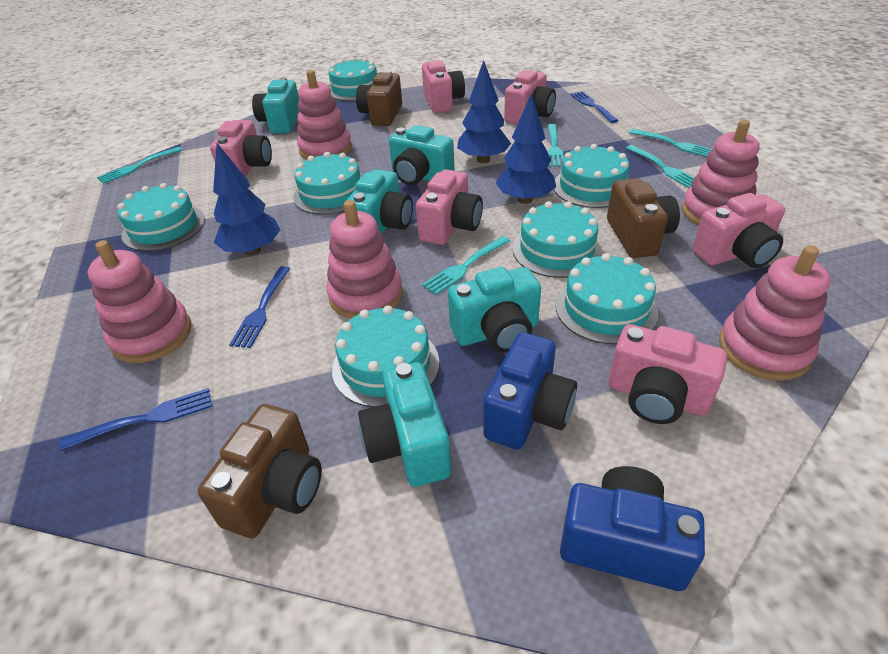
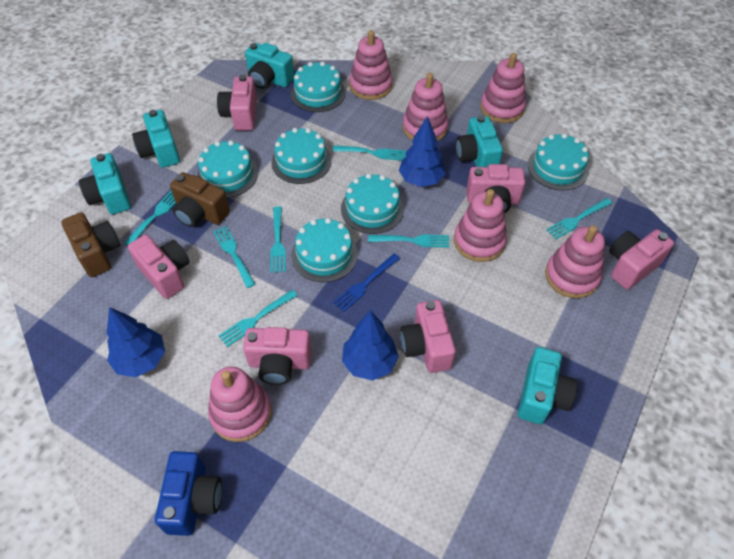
blue camera: 2 -> 1
blue fork: 3 -> 1
brown camera: 3 -> 2
pink stacking toy: 5 -> 6
turquoise cake: 7 -> 6
turquoise fork: 5 -> 7

